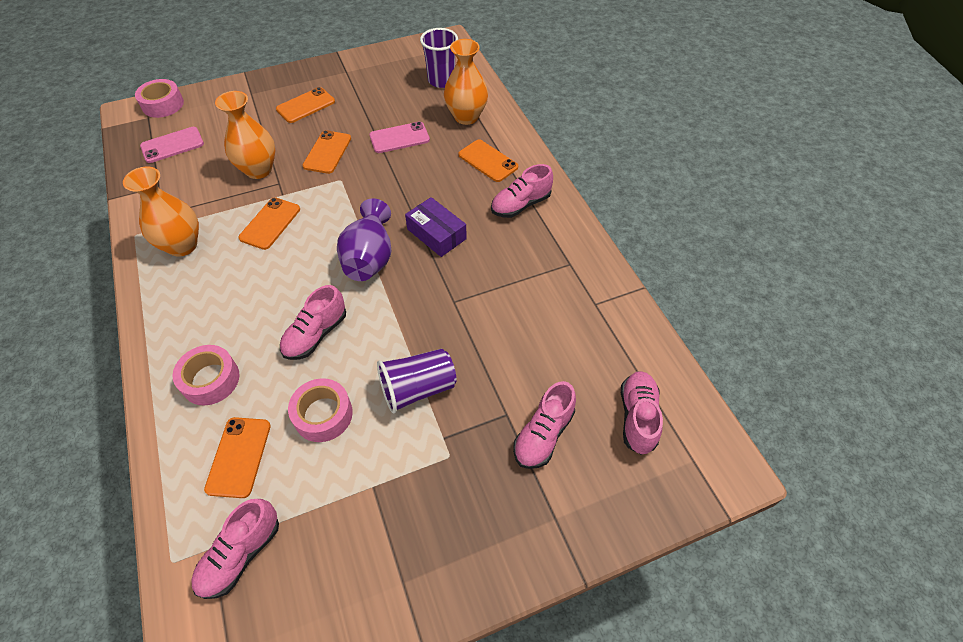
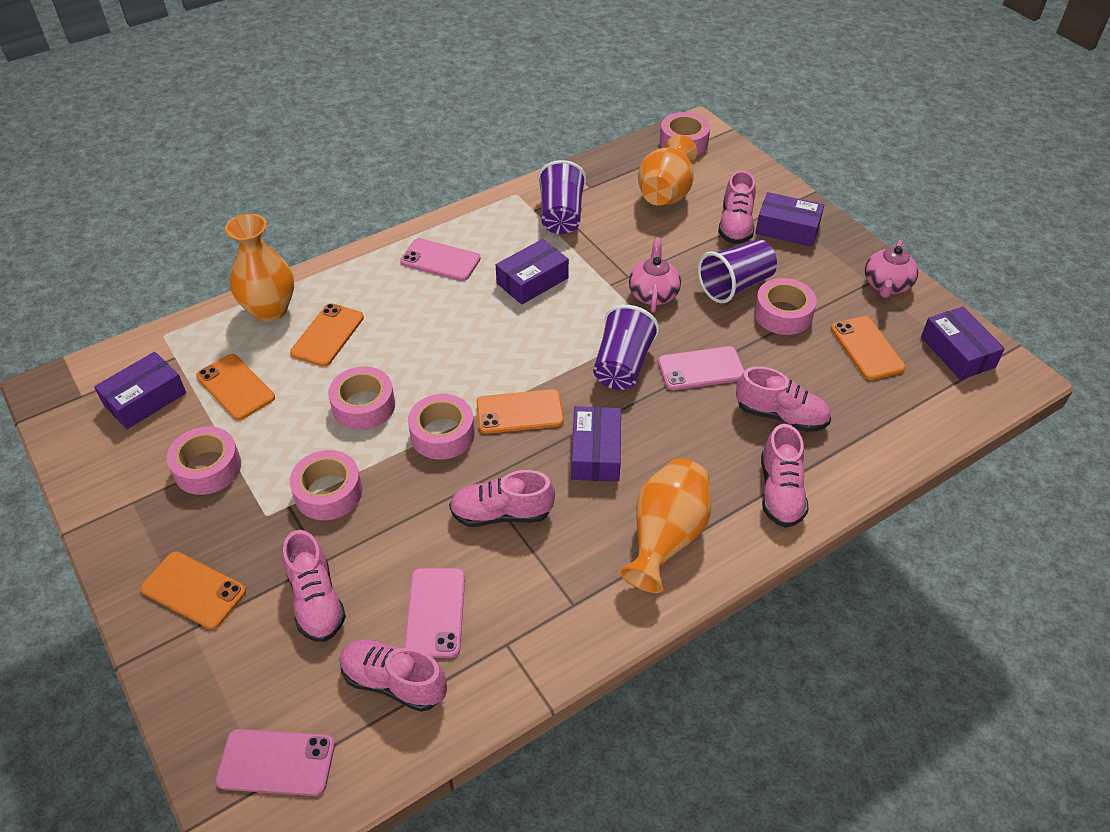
pink phone: 2 -> 4
pink shoe: 5 -> 6
pink tape: 3 -> 6
pink teapot: 0 -> 2
purple box: 1 -> 5
purple cup: 2 -> 3
purple vase: 1 -> 0

